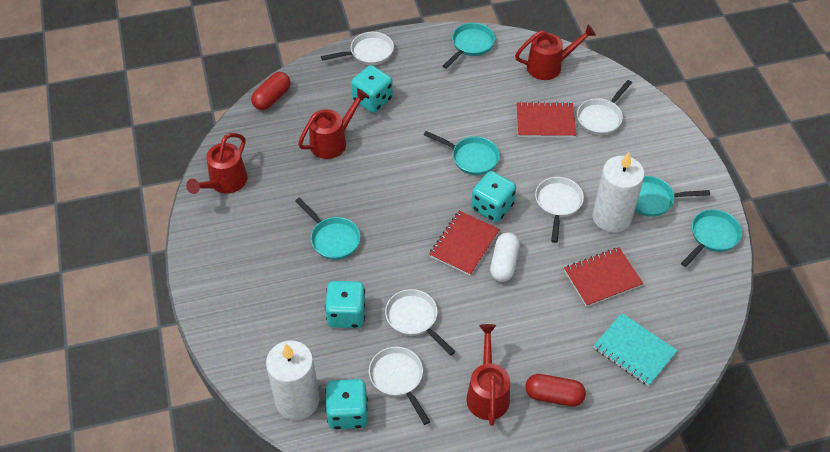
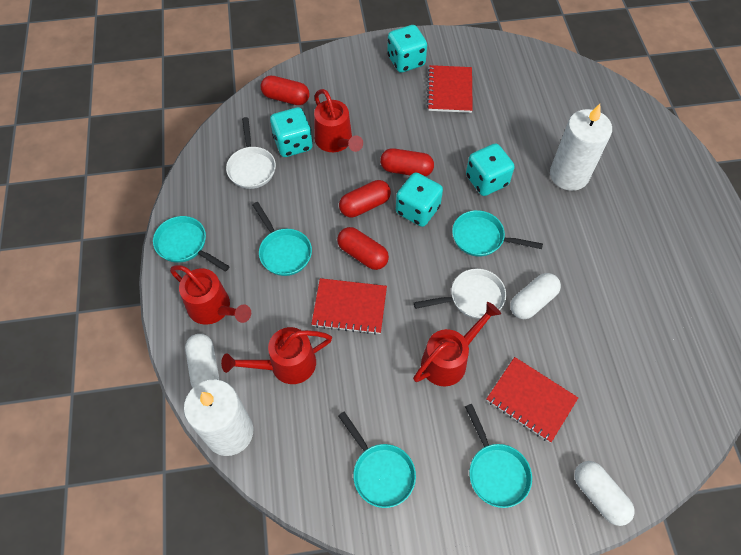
red capsule: 2 -> 4
turquoise notebook: 1 -> 0
white capsule: 1 -> 3
white pan: 5 -> 2

